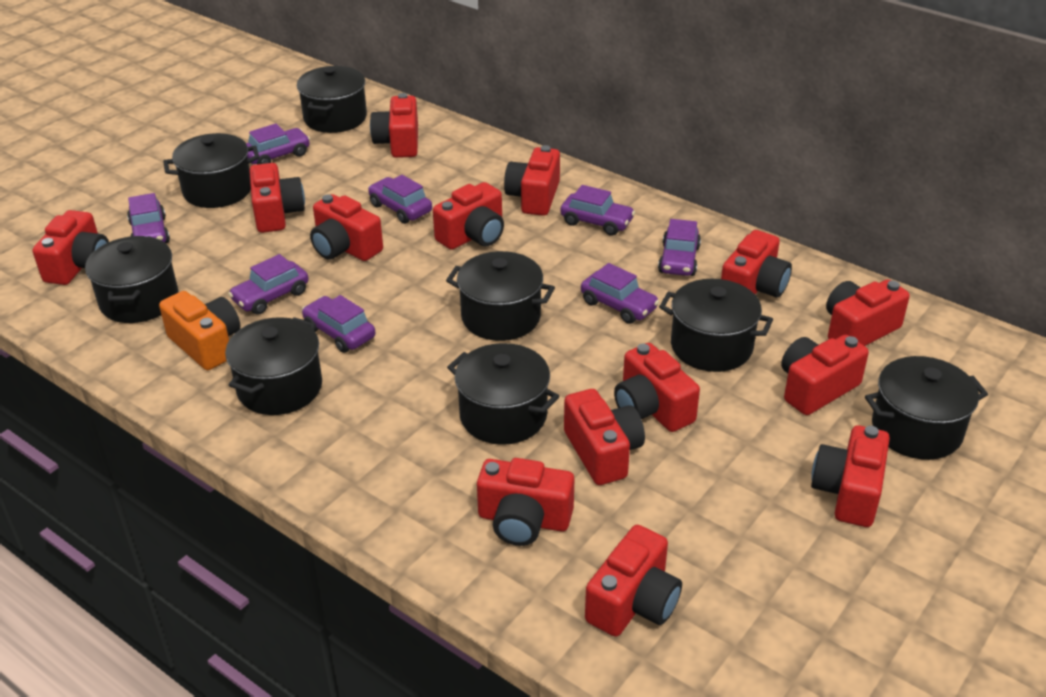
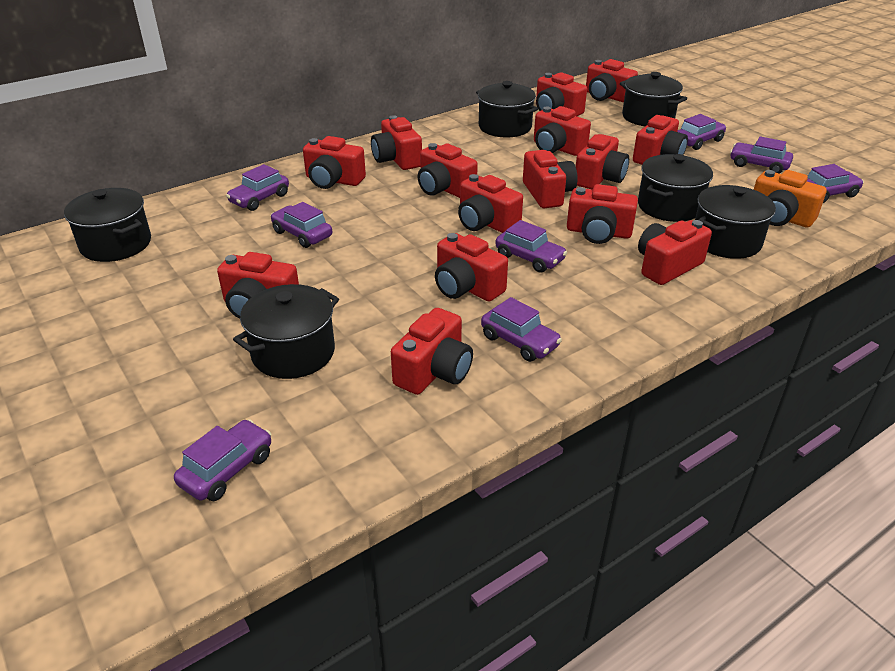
black pot: 8 -> 6
red camera: 14 -> 15

